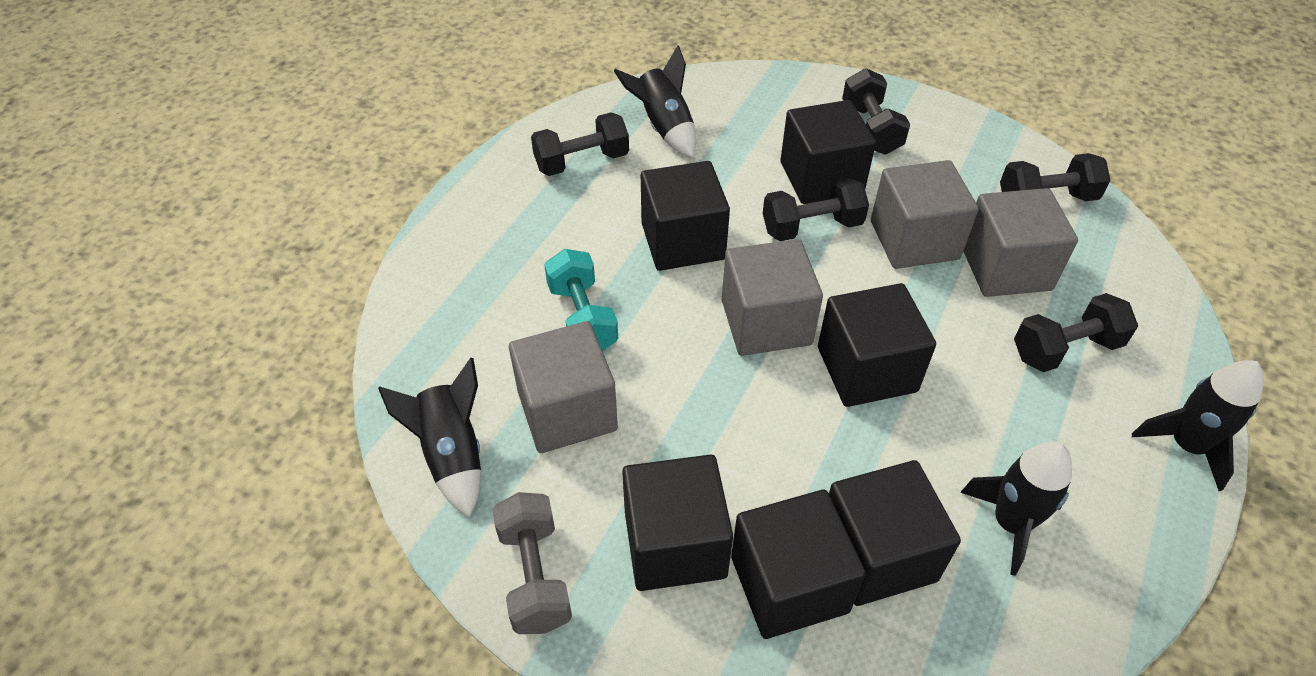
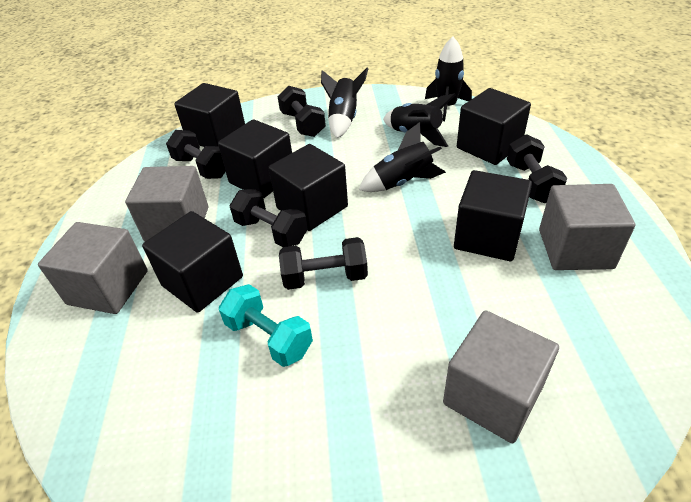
grey dumbbell: 1 -> 0

